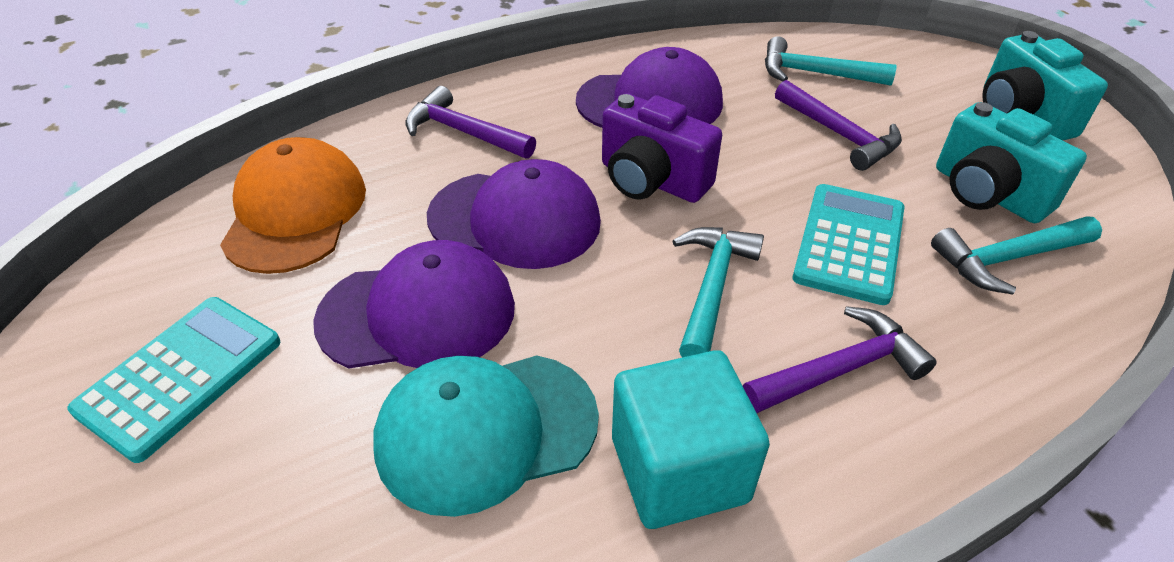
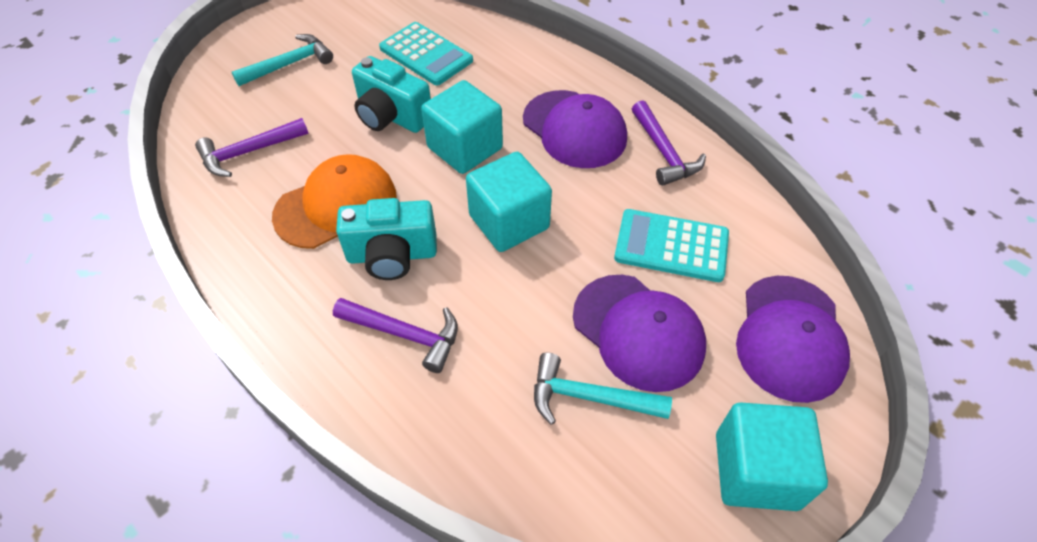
purple camera: 1 -> 0
turquoise cap: 1 -> 0
turquoise cube: 1 -> 3
turquoise hammer: 3 -> 2

